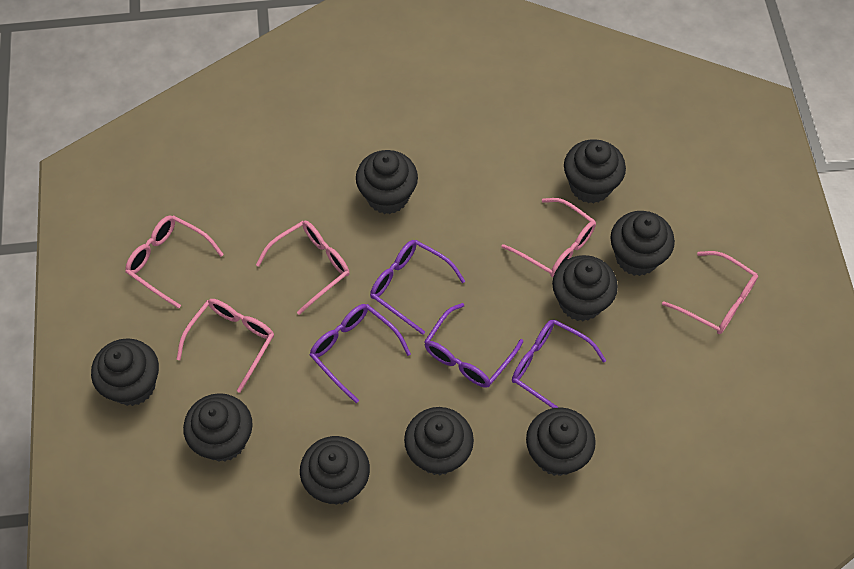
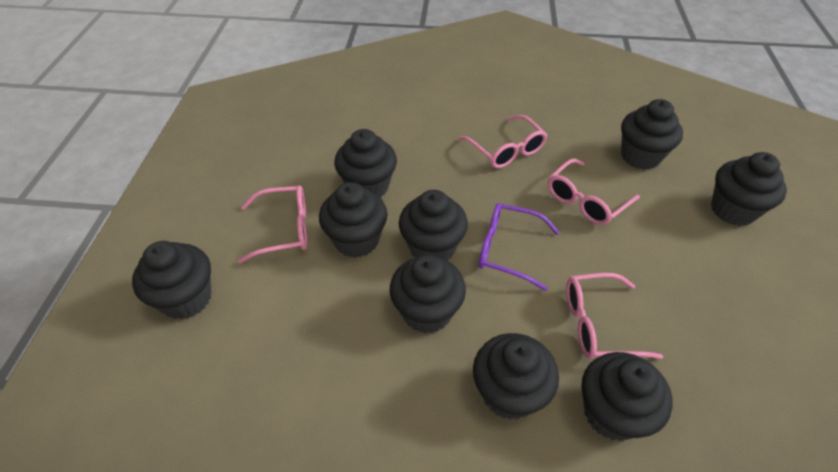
pink glasses: 5 -> 4
purple glasses: 4 -> 1

